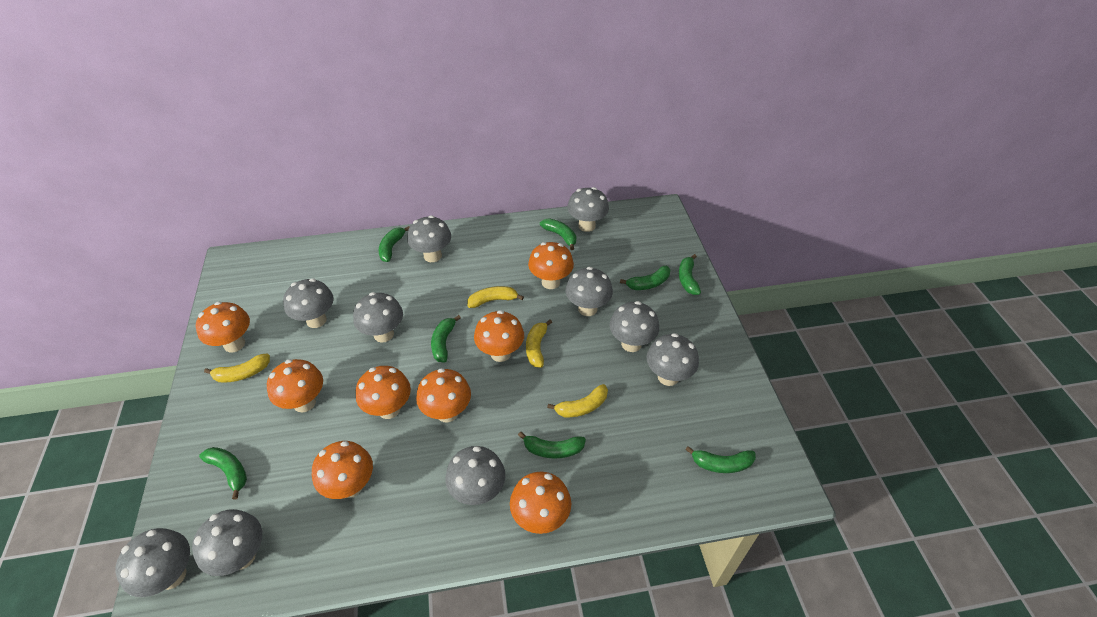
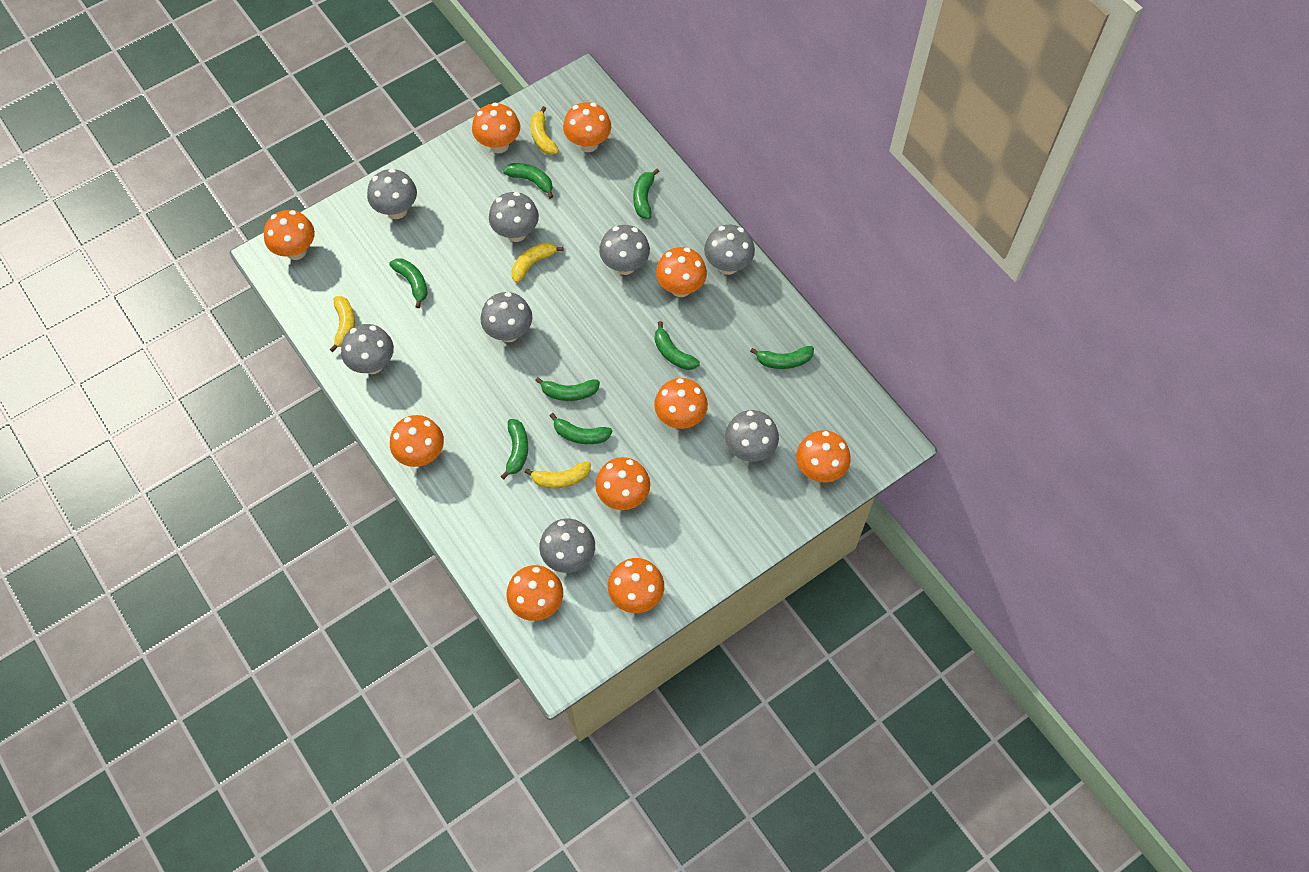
grey mushroom: 10 -> 8
orange mushroom: 8 -> 10

